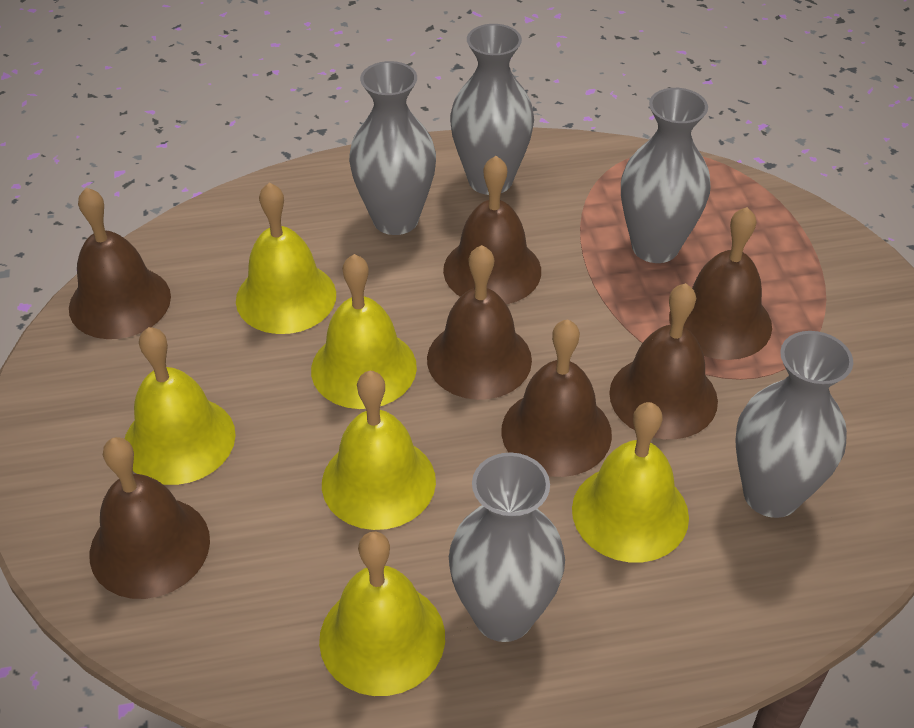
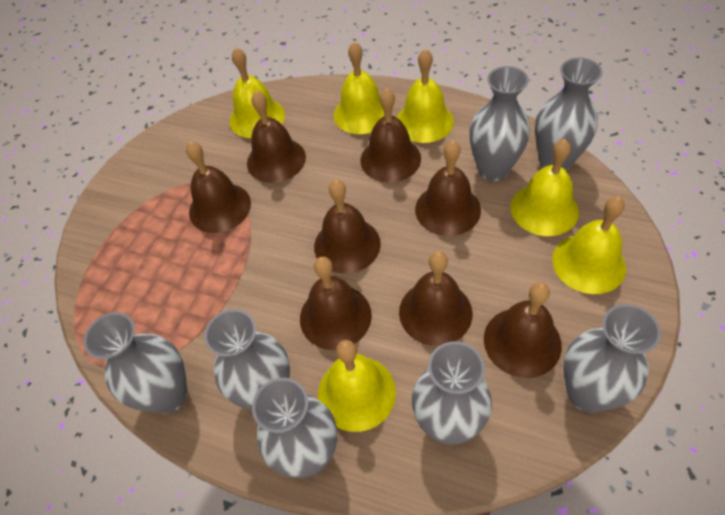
brown bell: 7 -> 8
grey vase: 5 -> 7

